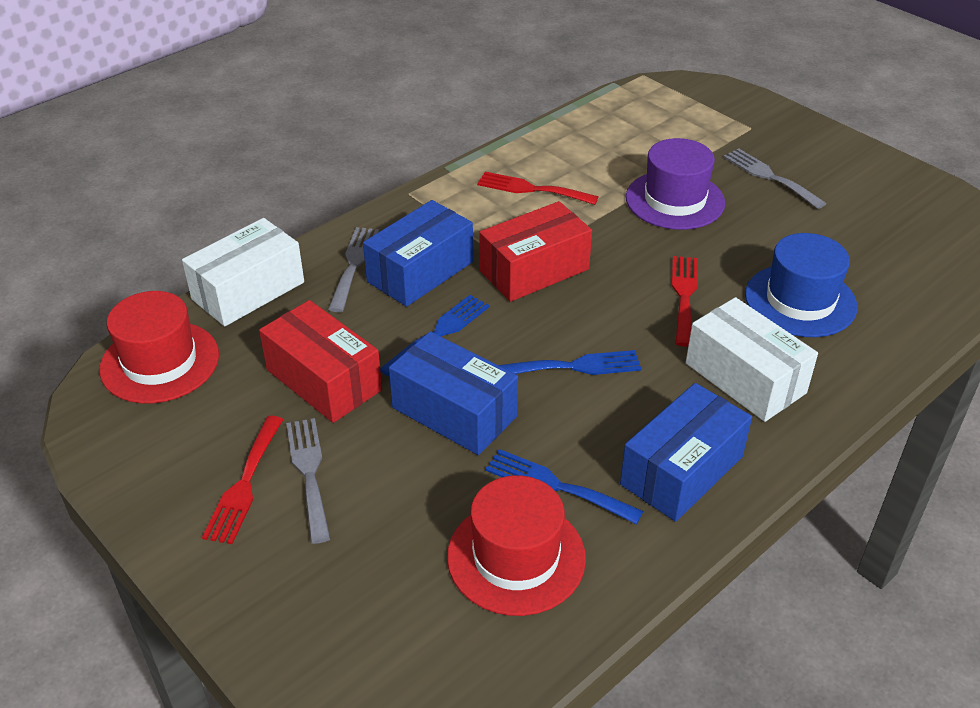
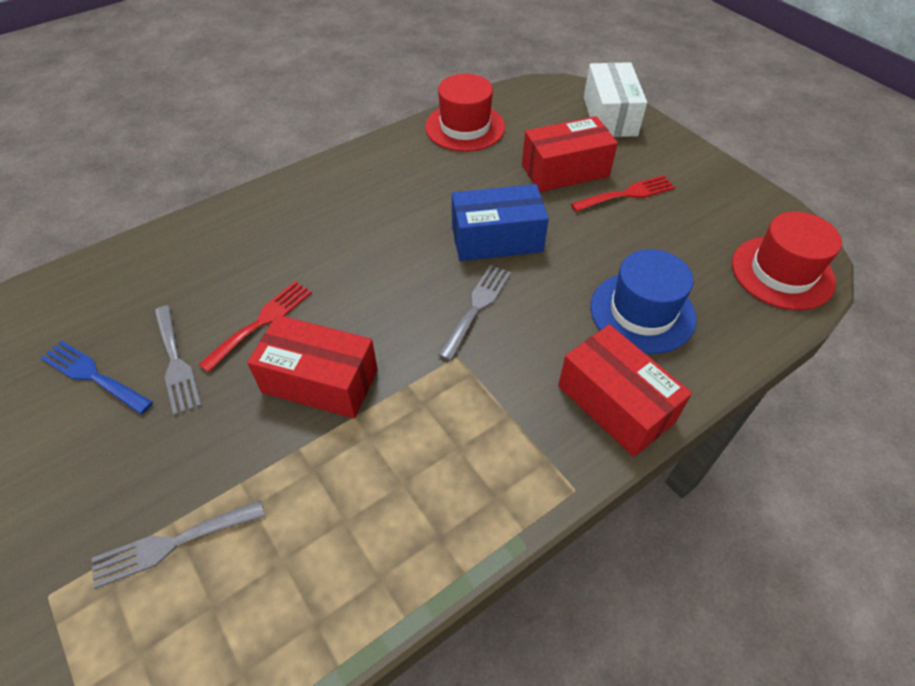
blue box: 3 -> 1
blue fork: 3 -> 1
purple hat: 1 -> 0
red box: 2 -> 3
red fork: 3 -> 2
white box: 2 -> 1

